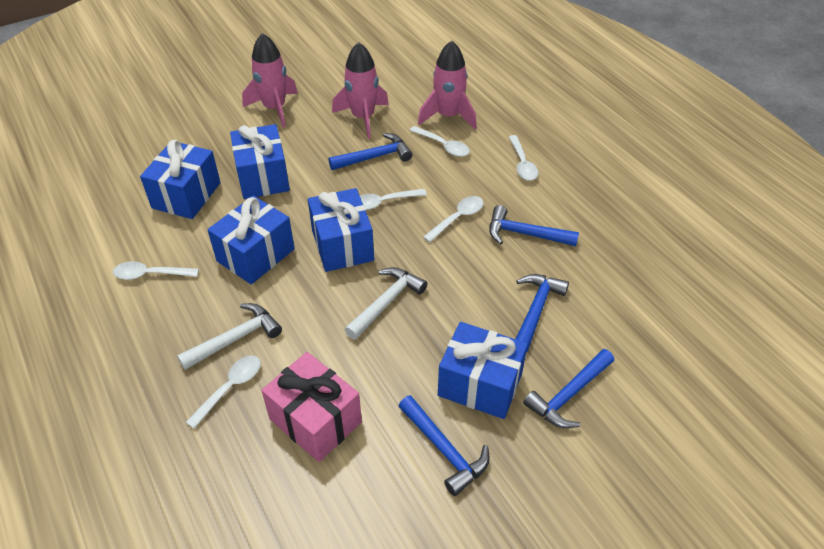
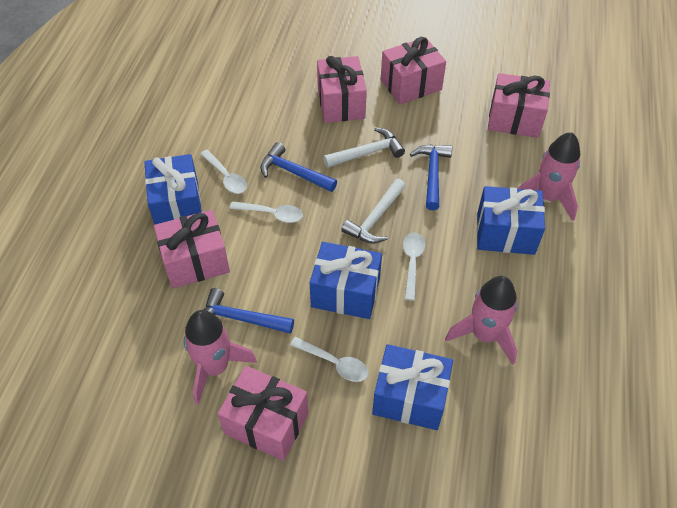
blue gift: 5 -> 4
blue hammer: 5 -> 3
pink gift: 1 -> 5
white spoon: 6 -> 4

